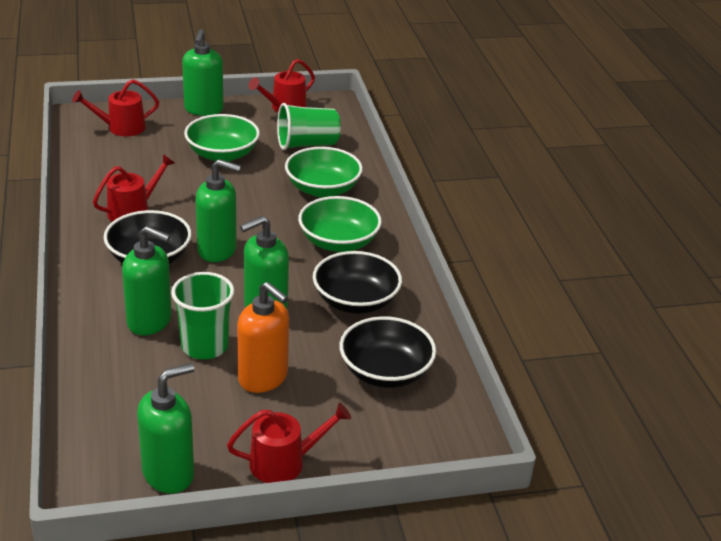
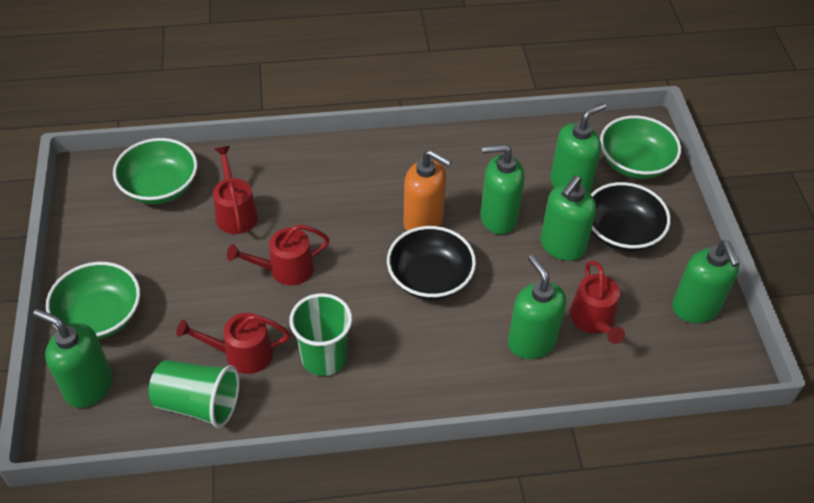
black bowl: 3 -> 2
green soap dispenser: 5 -> 6

